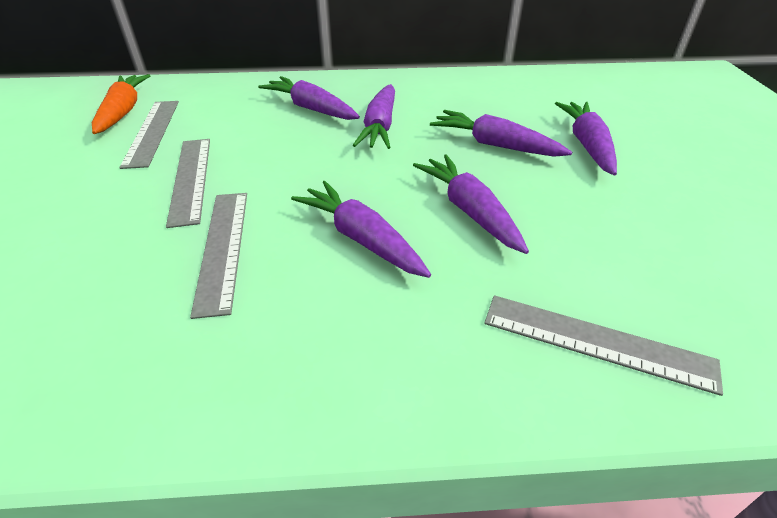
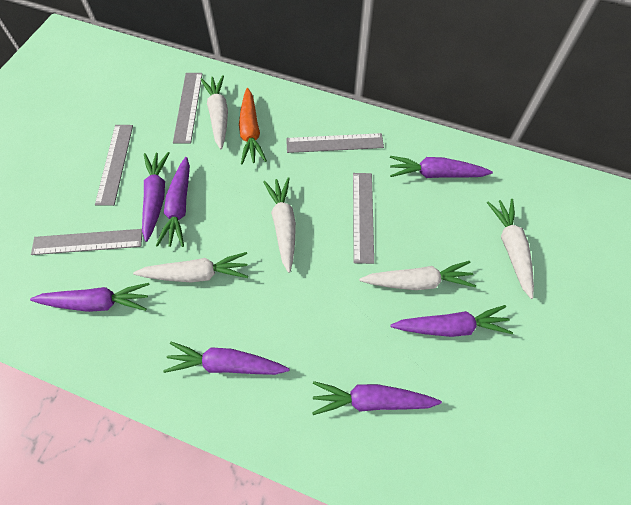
grey ruler: 4 -> 5
purple carrot: 6 -> 7
white carrot: 0 -> 5

